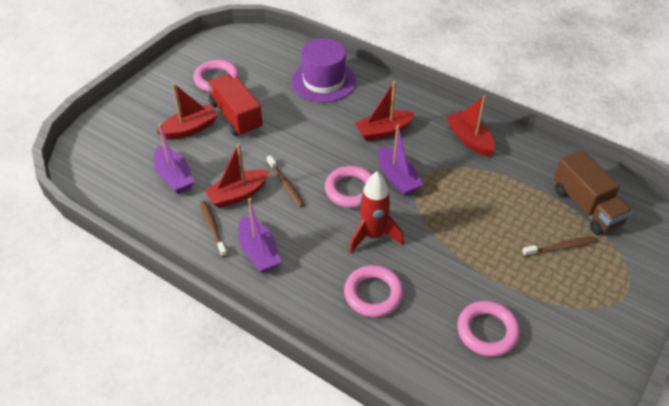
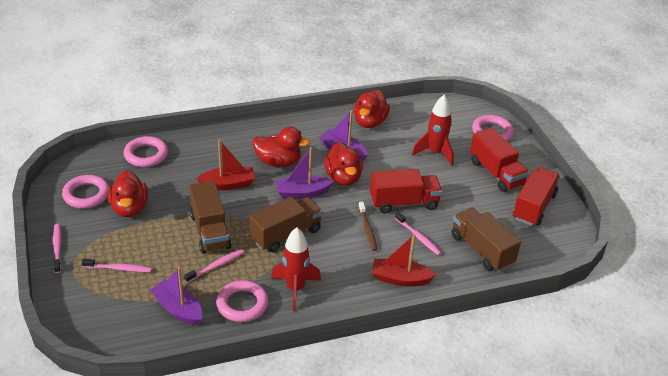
brown toothbrush: 3 -> 1
brown truck: 1 -> 3
pink toothbrush: 0 -> 4
purple hat: 1 -> 0
red boat: 4 -> 2
red duck: 0 -> 4
red rocket: 1 -> 2
red truck: 1 -> 3

